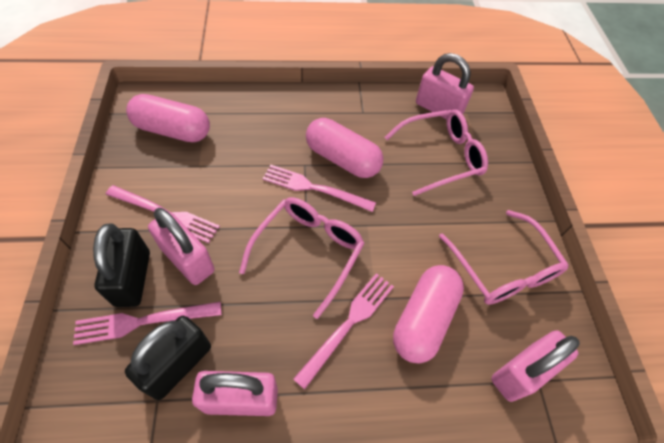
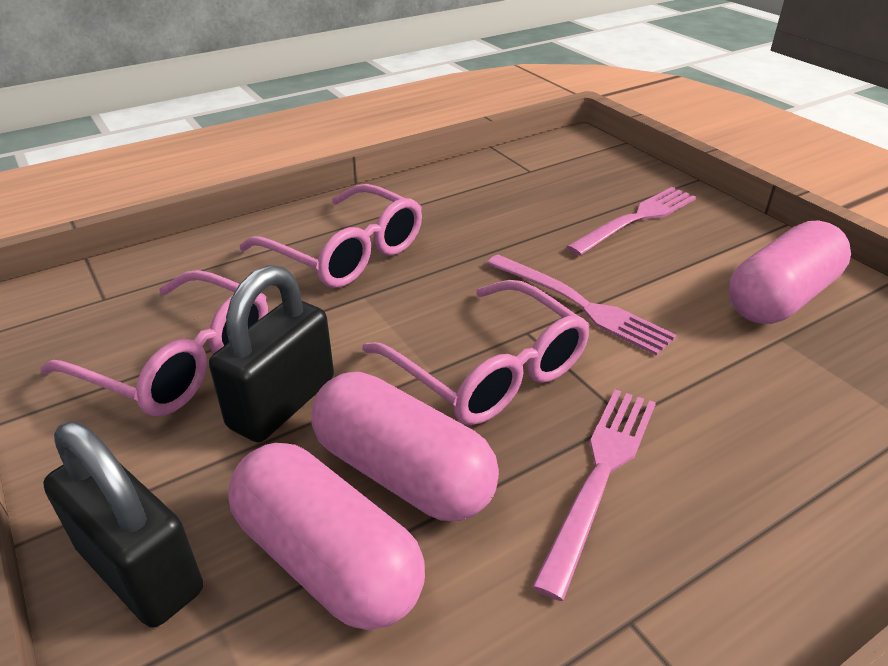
pink fork: 4 -> 3
pink padlock: 4 -> 0

